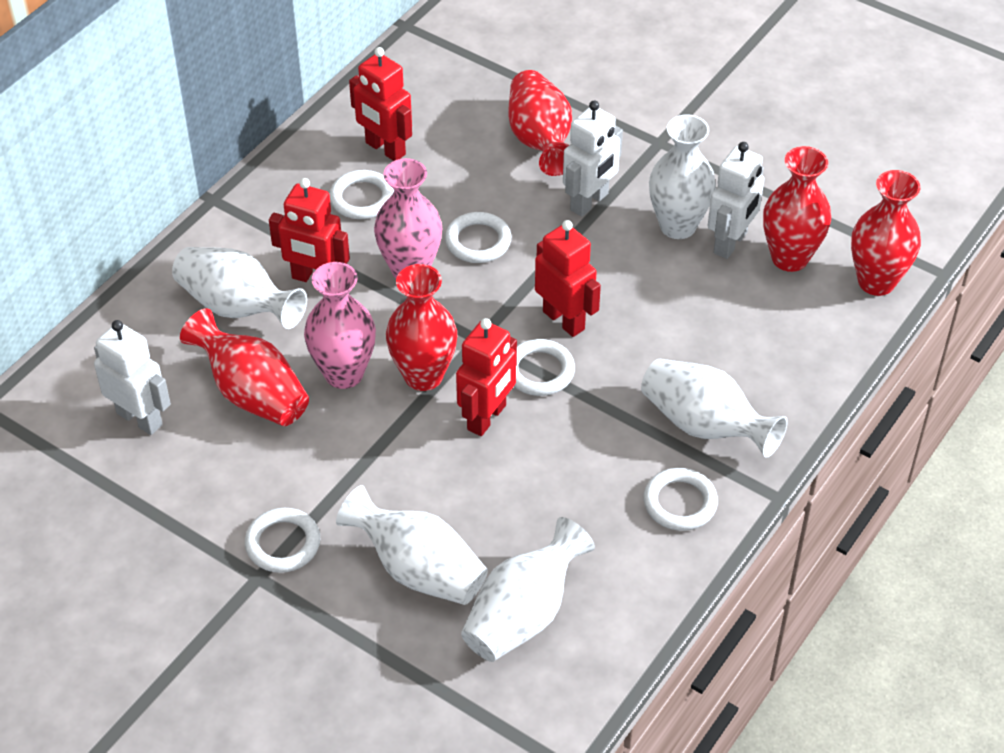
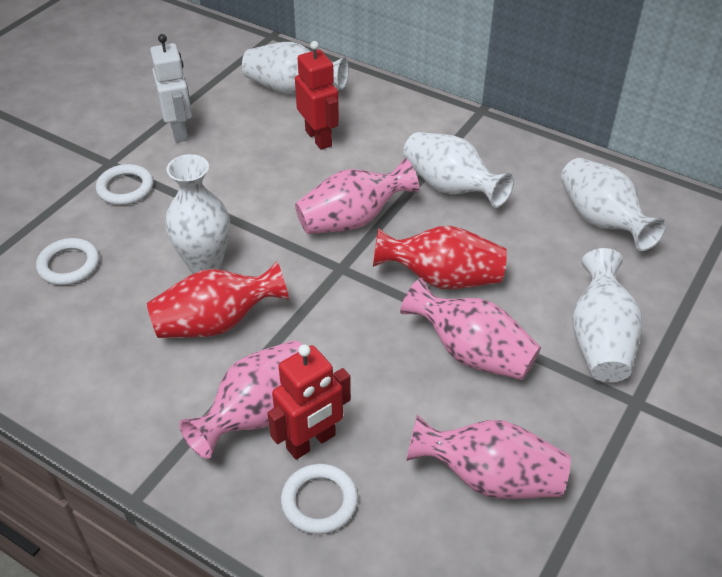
pink vase: 2 -> 4
red robot: 4 -> 2
red vase: 5 -> 2
white ring: 5 -> 3
white robot: 3 -> 1

